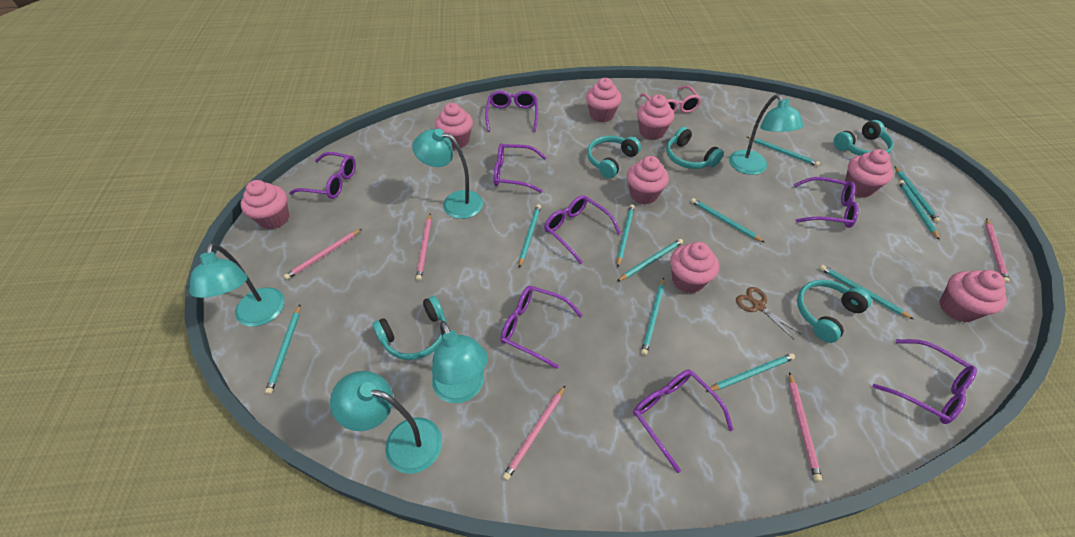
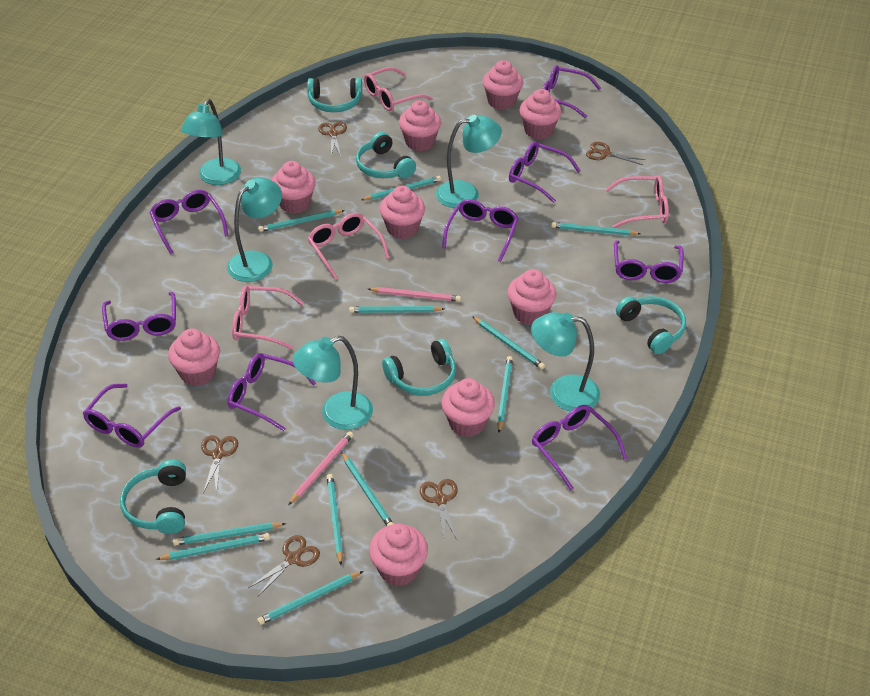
brown scissors: 1 -> 5
pink cupcake: 8 -> 9
pink glasses: 1 -> 4
pink pencil: 5 -> 2
purple glasses: 8 -> 9

